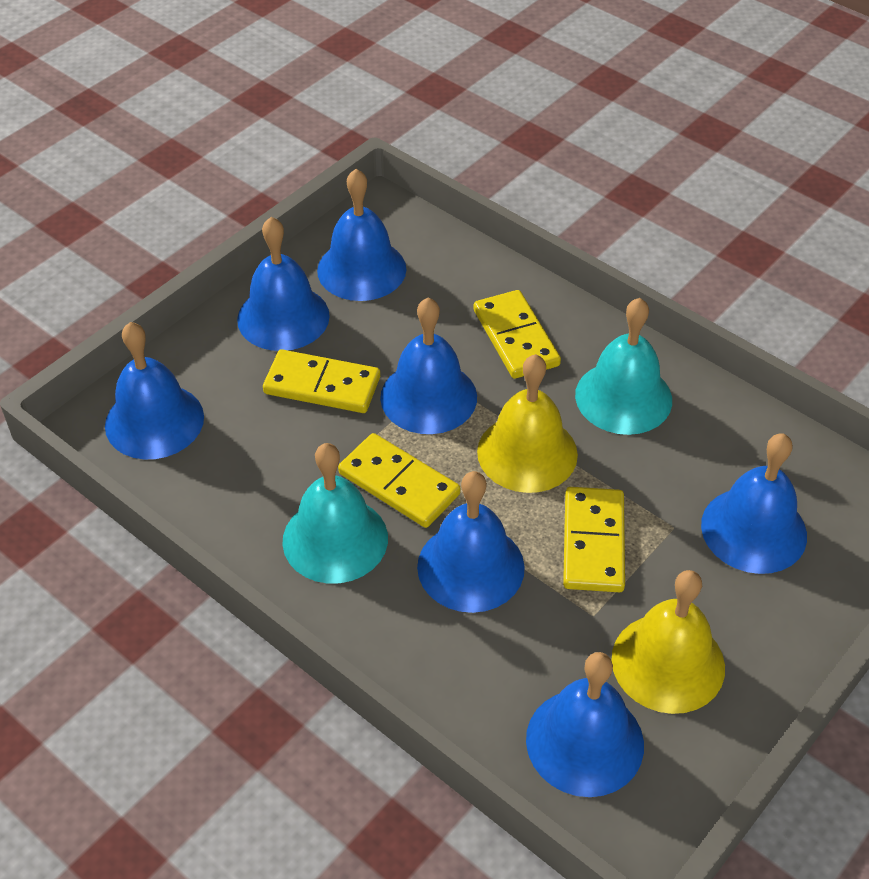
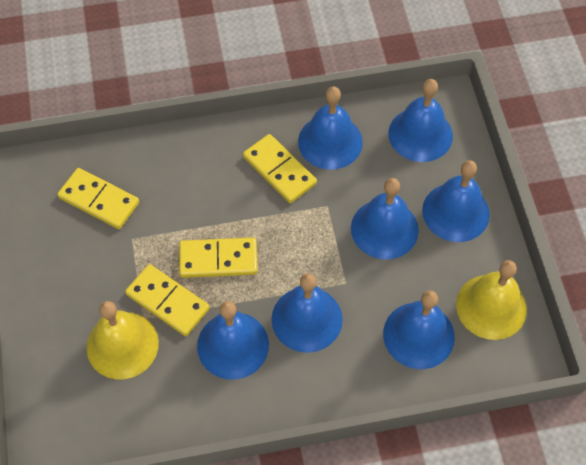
turquoise bell: 2 -> 0

